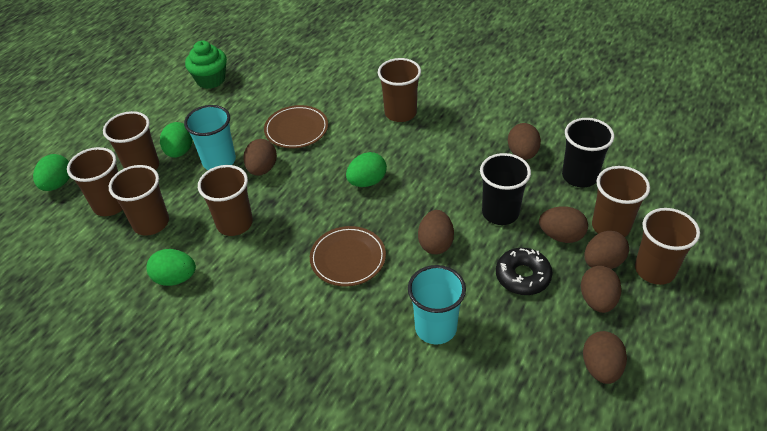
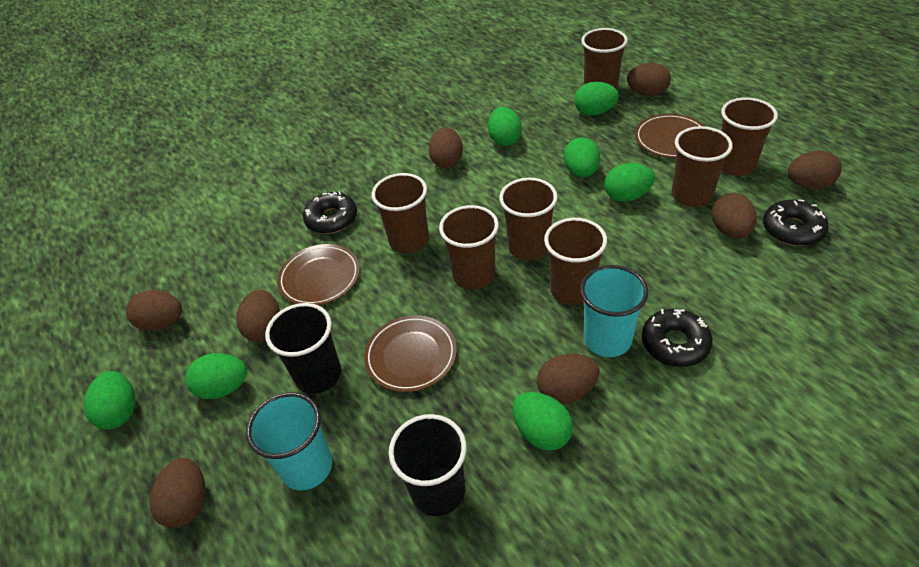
black donut: 1 -> 3
brown egg: 7 -> 8
brown plate: 2 -> 3
green cupcake: 1 -> 0
green egg: 4 -> 7

